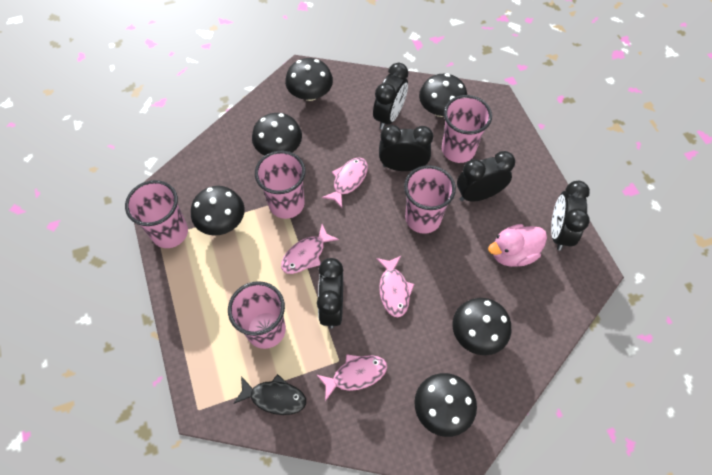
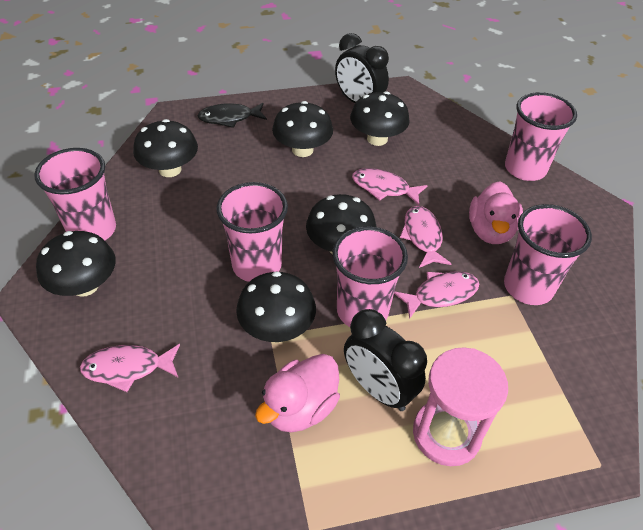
black clock: 5 -> 2
pink duck: 1 -> 2
pink hourglass: 0 -> 1

